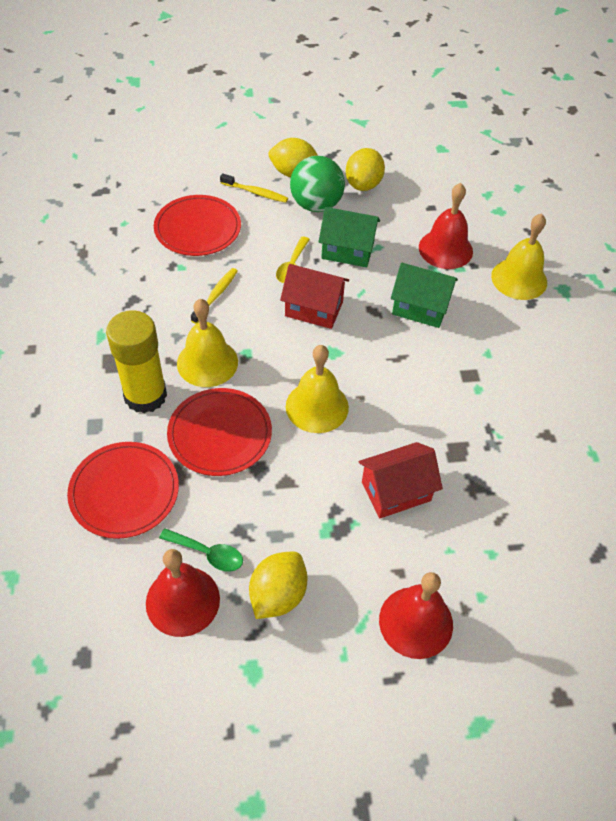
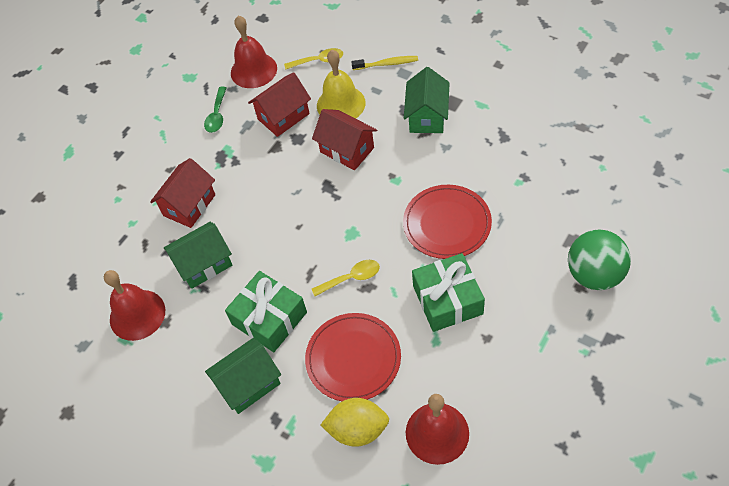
green gift: 0 -> 2
green house: 2 -> 3
red house: 2 -> 3
red plate: 3 -> 2
yellow bell: 3 -> 1
yellow glue stick: 1 -> 0
yellow lemon: 3 -> 1
yellow spoon: 1 -> 2
yellow toothbrush: 2 -> 1

